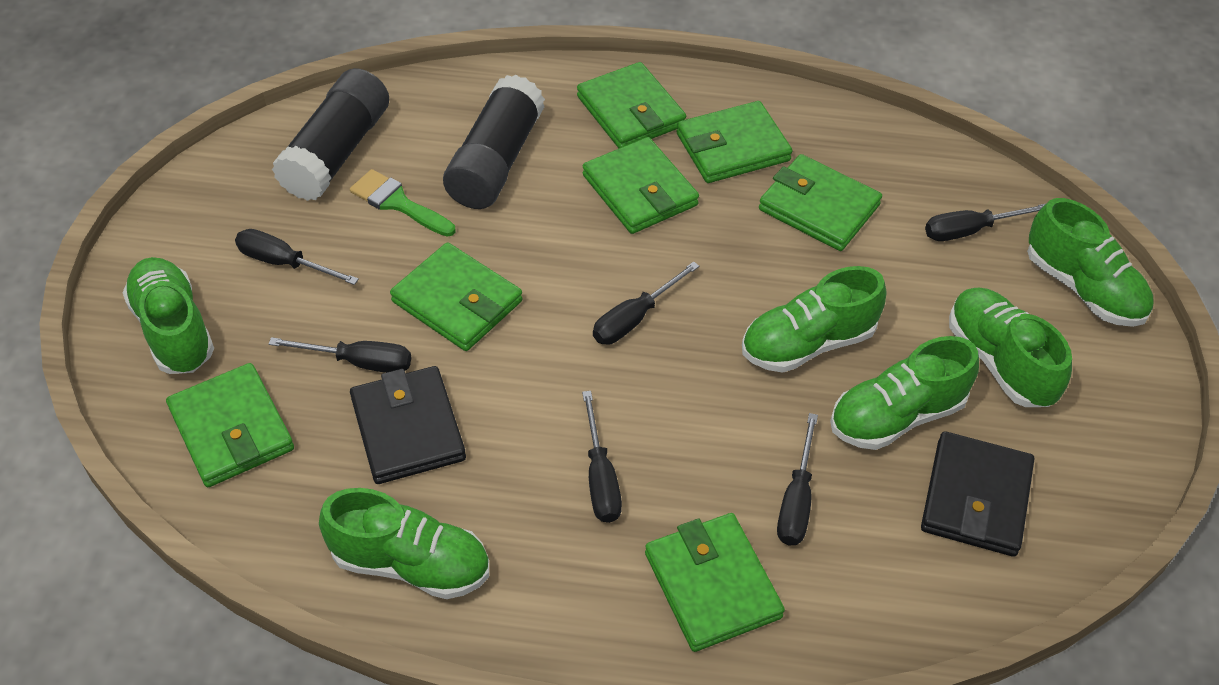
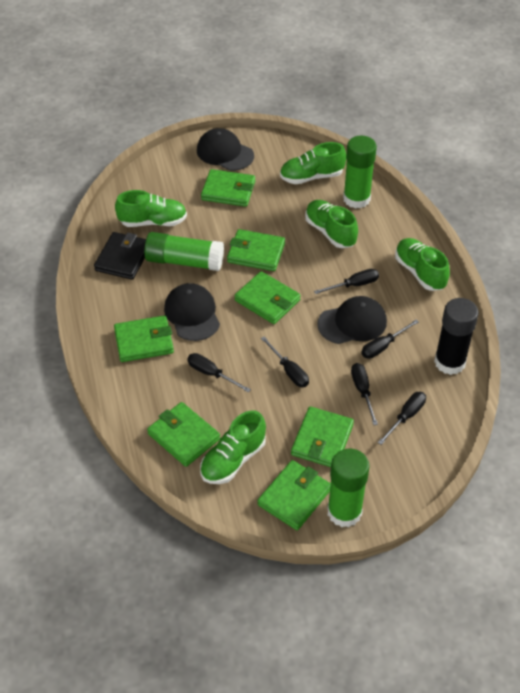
black cap: 0 -> 3
black glue stick: 2 -> 1
black wallet: 2 -> 1
green brush: 1 -> 0
green glue stick: 0 -> 3
green shoe: 6 -> 5

